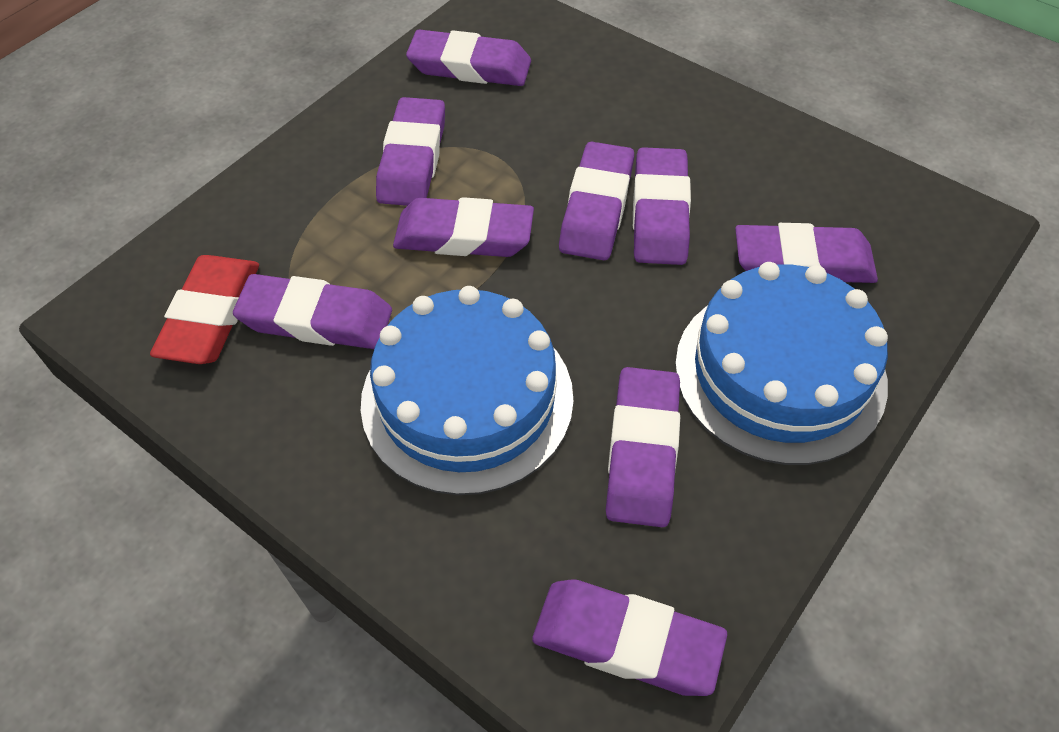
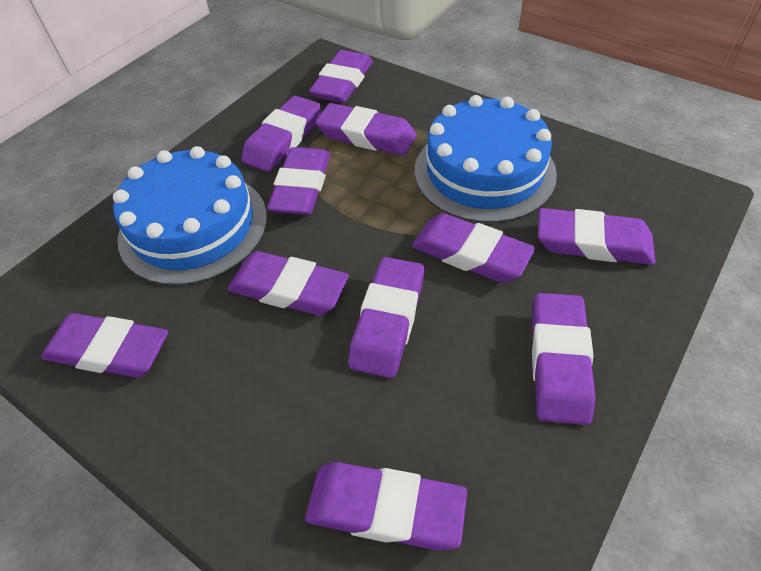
purple eraser: 9 -> 11
red eraser: 1 -> 0

